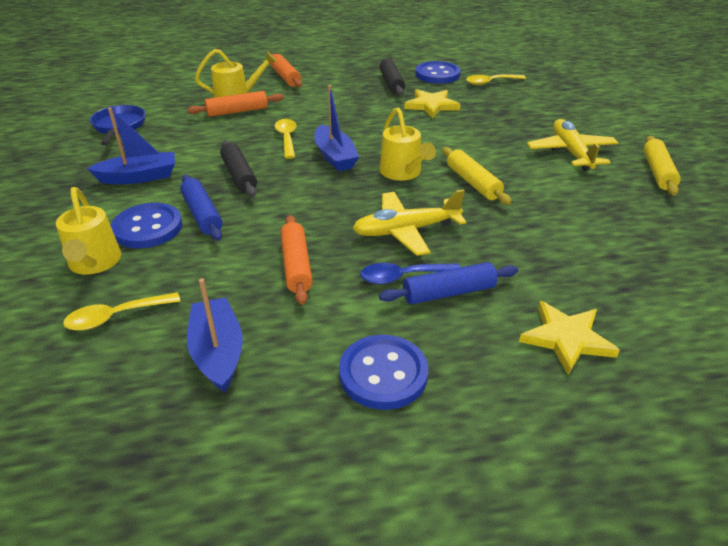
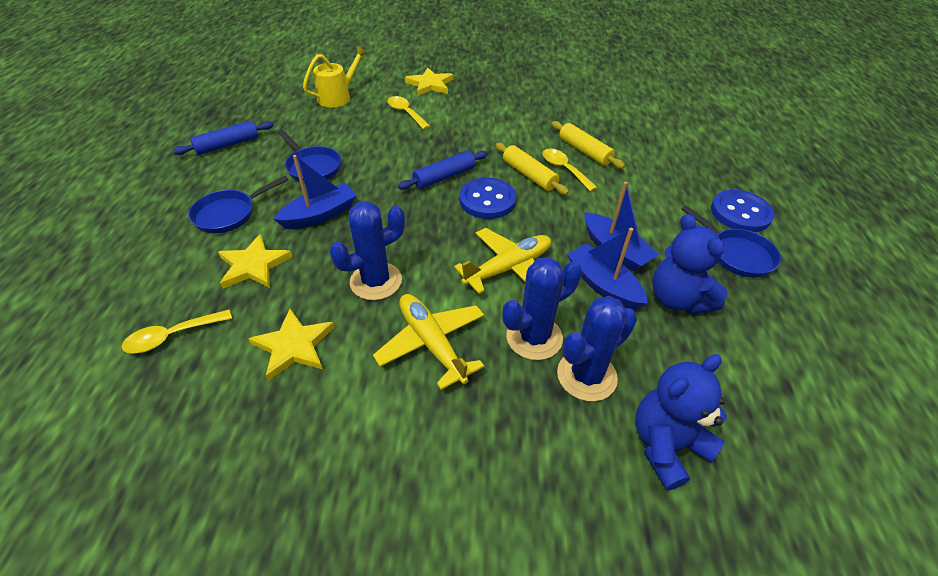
black rolling pin: 2 -> 0
blue button: 3 -> 2
blue cactus: 0 -> 3
blue pan: 1 -> 3
blue spoon: 1 -> 0
blue teddy bear: 0 -> 2
orange rolling pin: 3 -> 0
yellow star: 2 -> 3
yellow watering can: 3 -> 1

